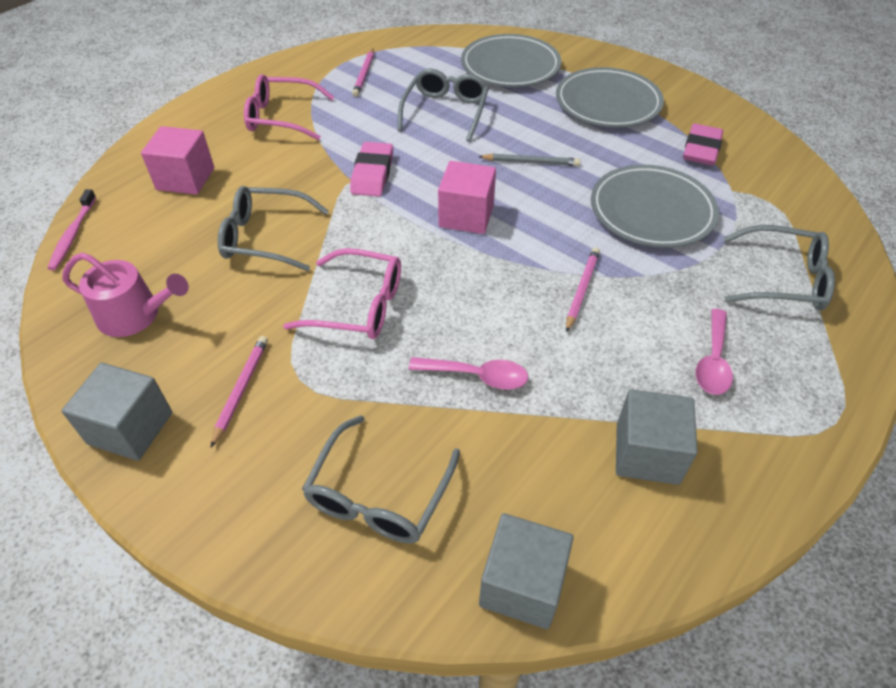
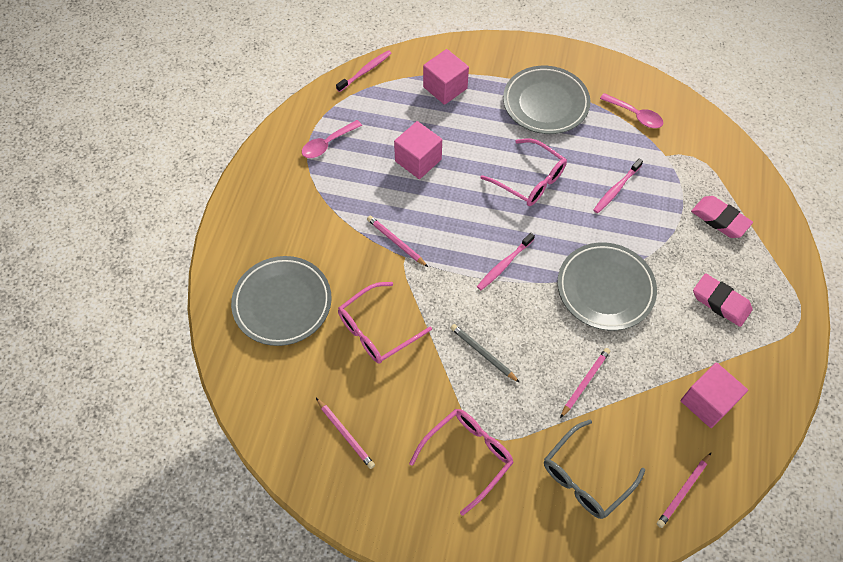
grey cube: 3 -> 0
grey glasses: 4 -> 1
pink cube: 2 -> 3
pink glasses: 2 -> 3
pink pencil: 3 -> 4
pink toothbrush: 1 -> 3
pink watering can: 1 -> 0

